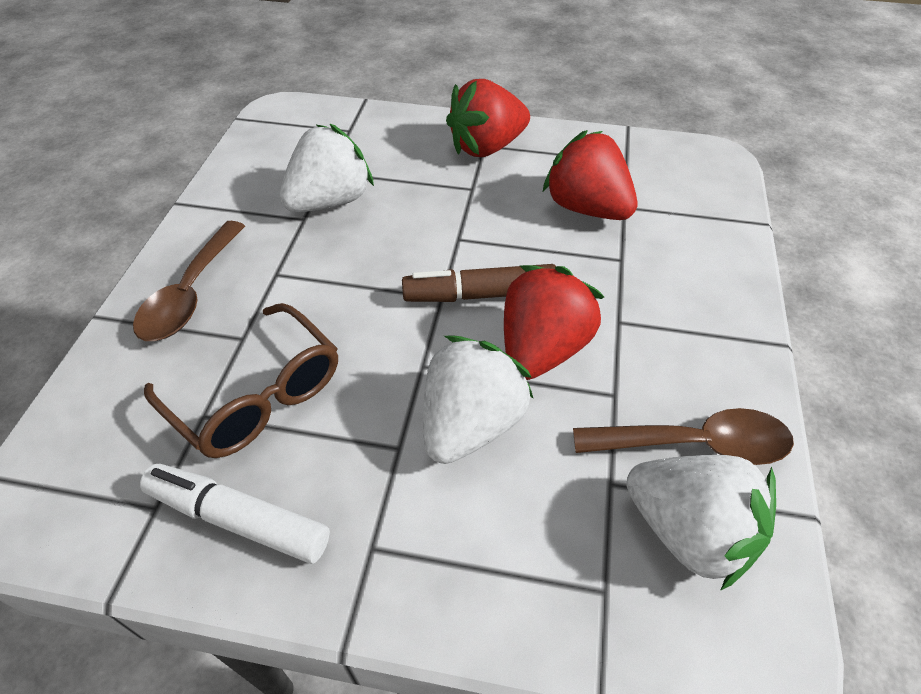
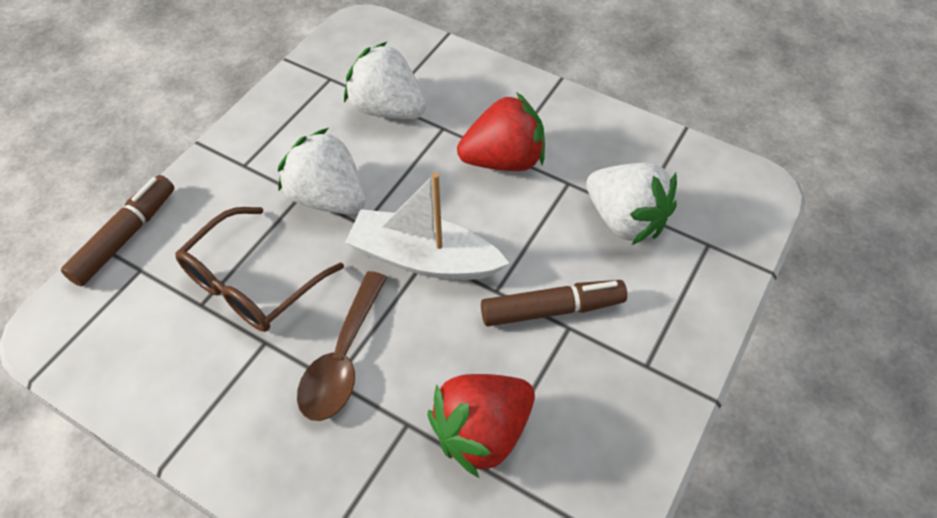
brown marker: 1 -> 2
brown spoon: 2 -> 1
red strawberry: 3 -> 2
white boat: 0 -> 1
white marker: 1 -> 0

